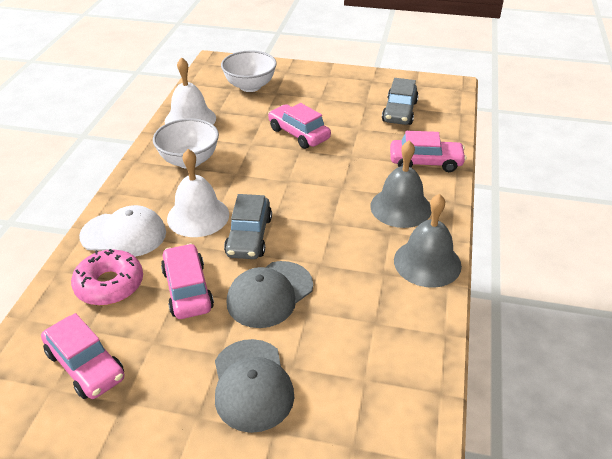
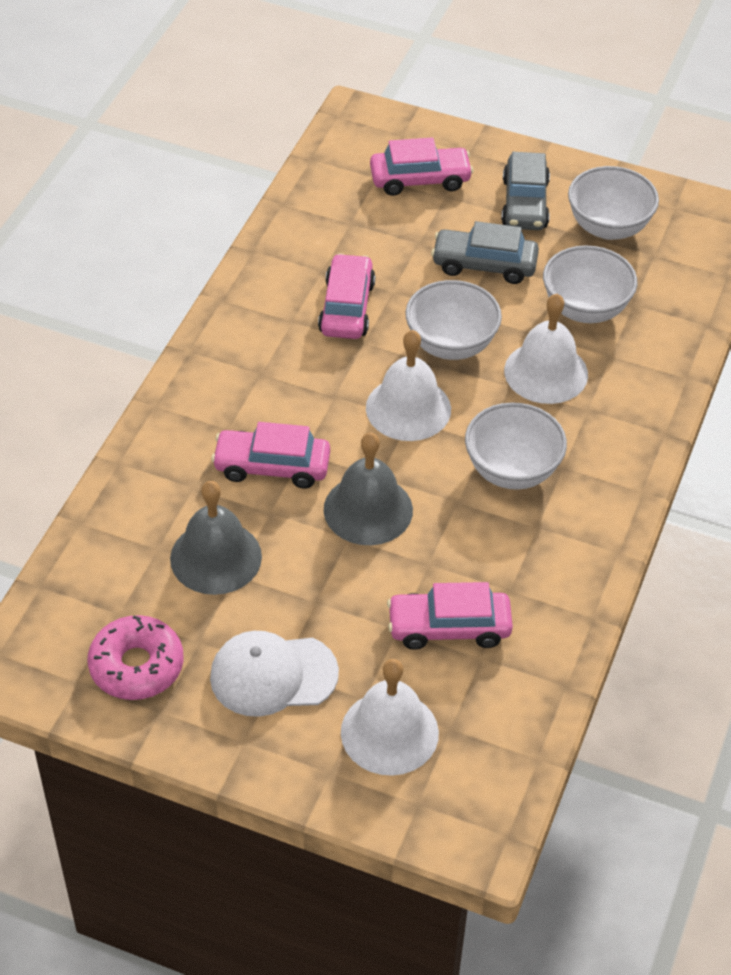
grey cap: 2 -> 0
white bell: 2 -> 3
white bowl: 2 -> 4

